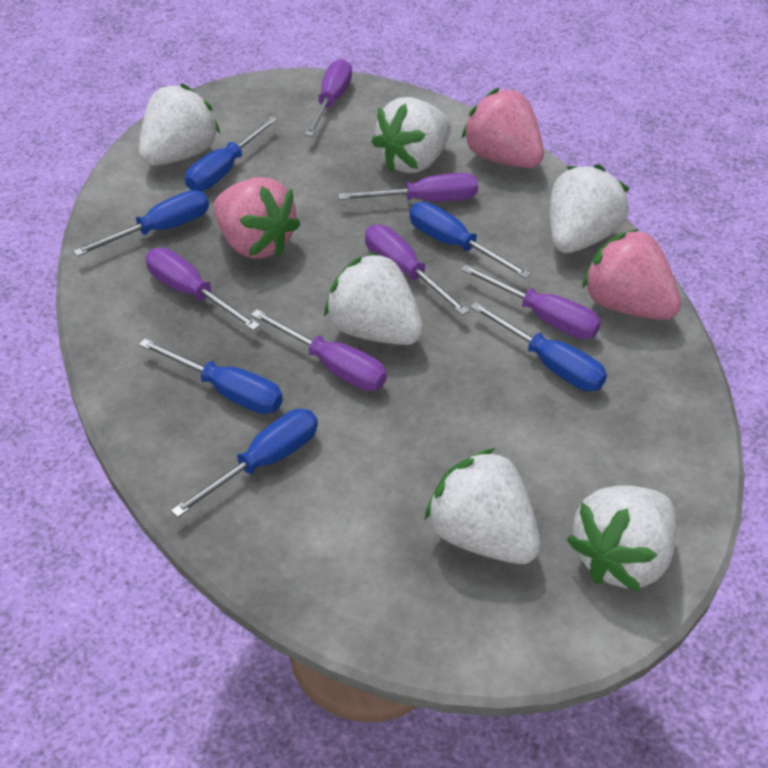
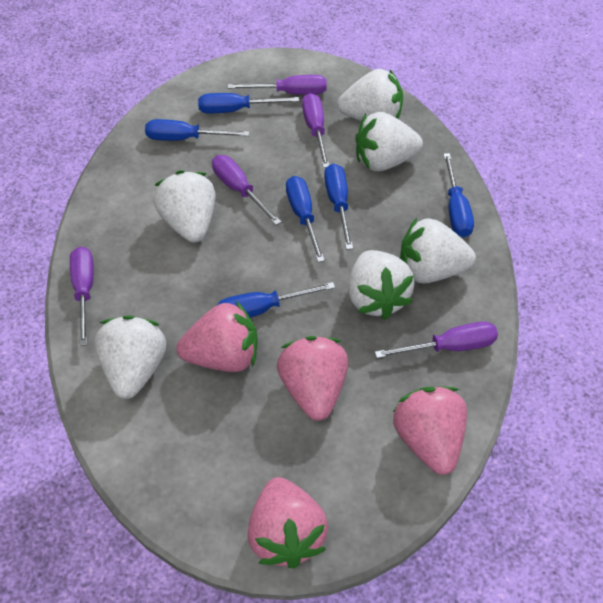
pink strawberry: 3 -> 4
purple screwdriver: 6 -> 5

